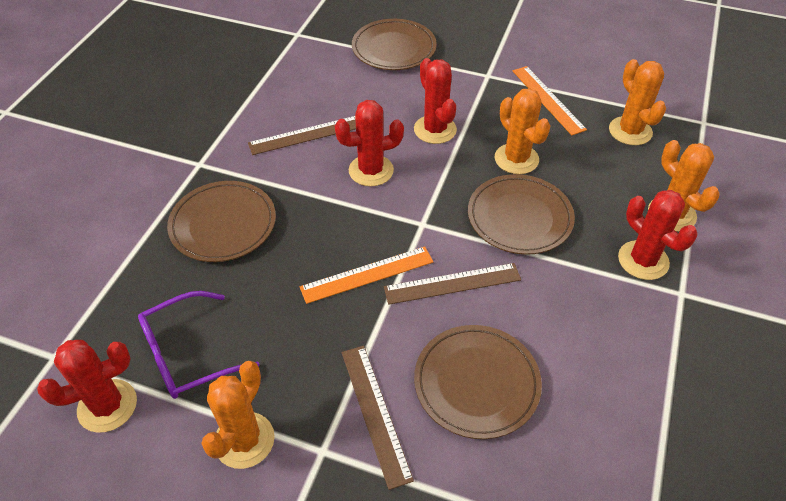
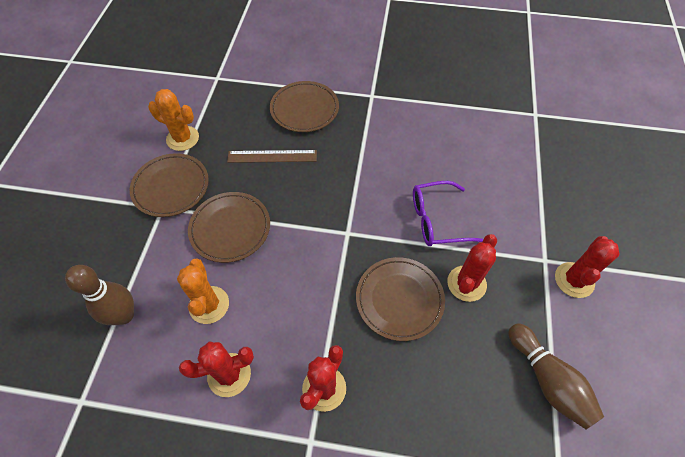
brown bowling pin: 0 -> 2
brown ruler: 3 -> 1
orange cactus: 4 -> 2
orange ruler: 2 -> 0

